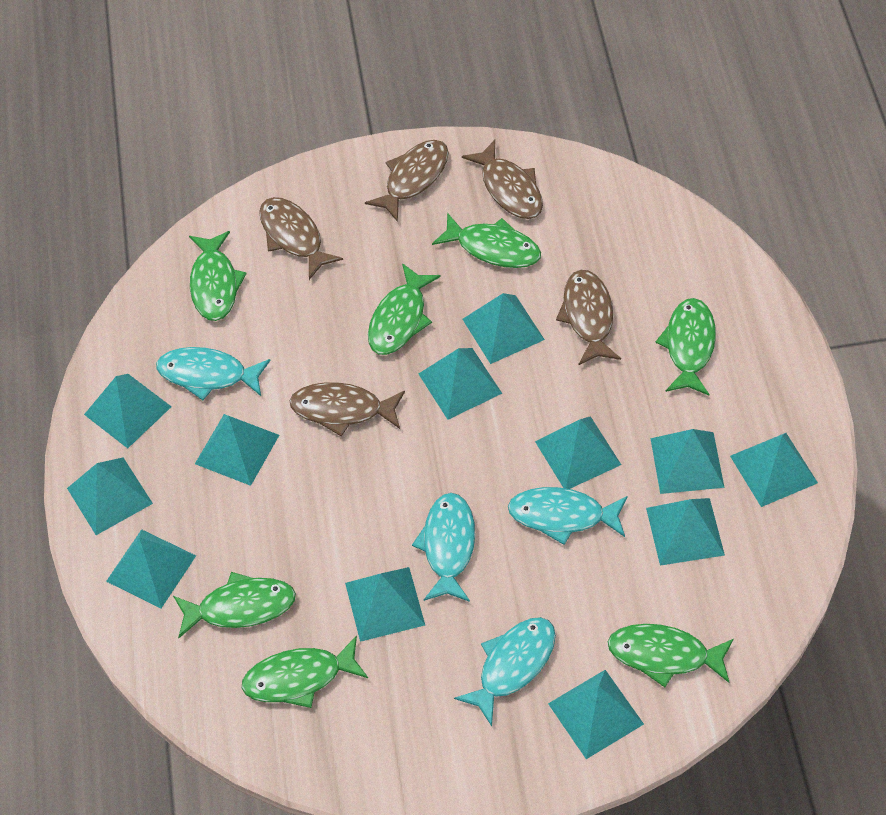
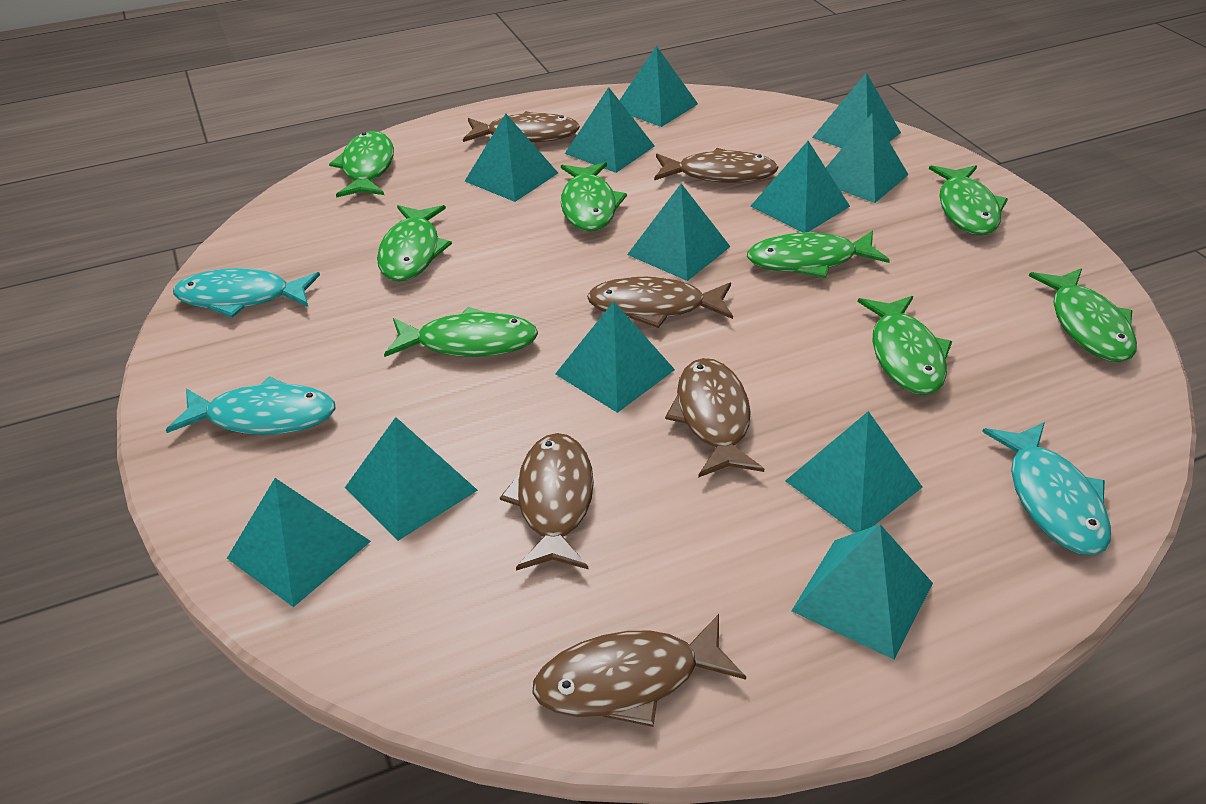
brown fish: 5 -> 6
green fish: 7 -> 8
turquoise fish: 4 -> 3

